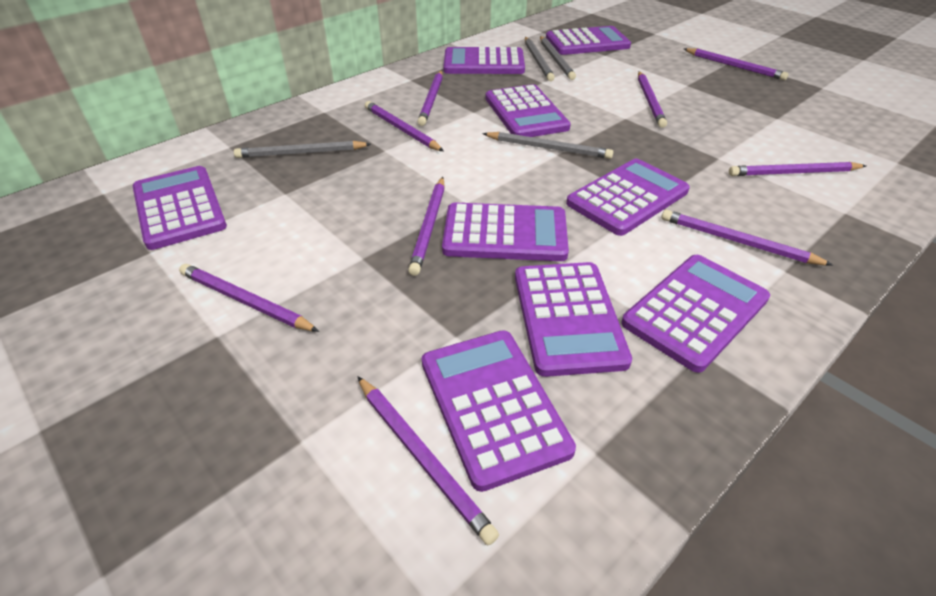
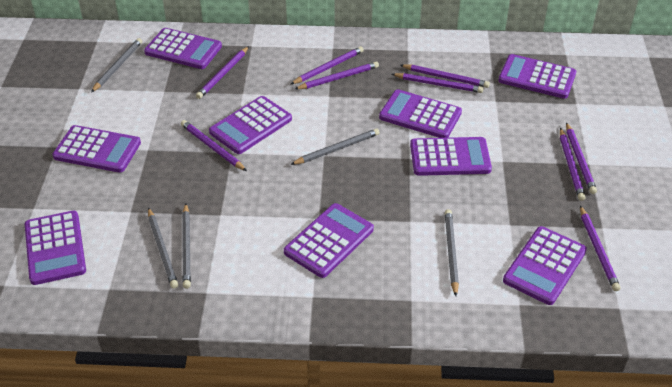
grey pencil: 4 -> 5

